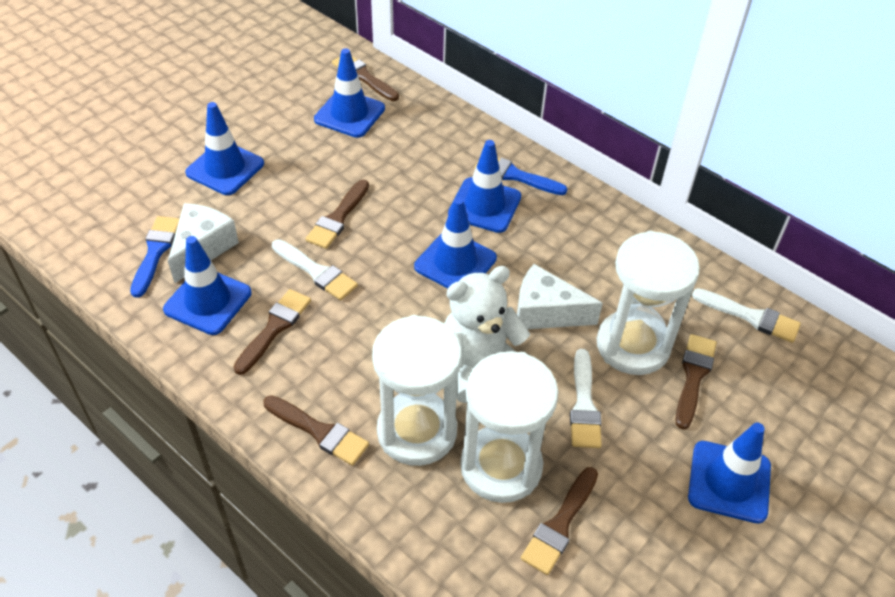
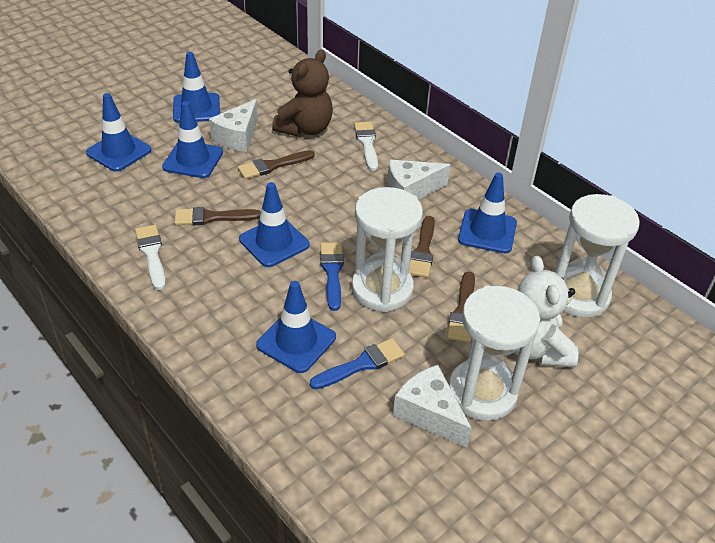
brown brush: 6 -> 4
brown teddy bear: 0 -> 1
white brush: 3 -> 2
white cheese: 2 -> 3

